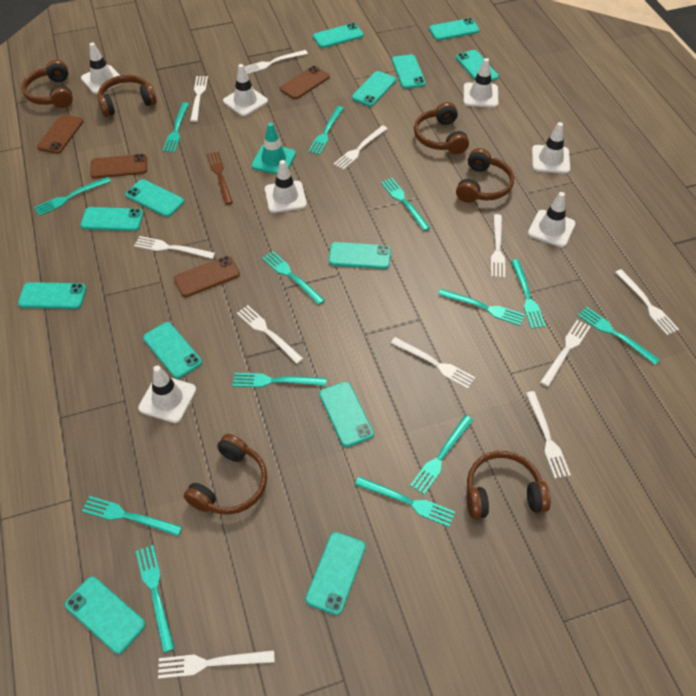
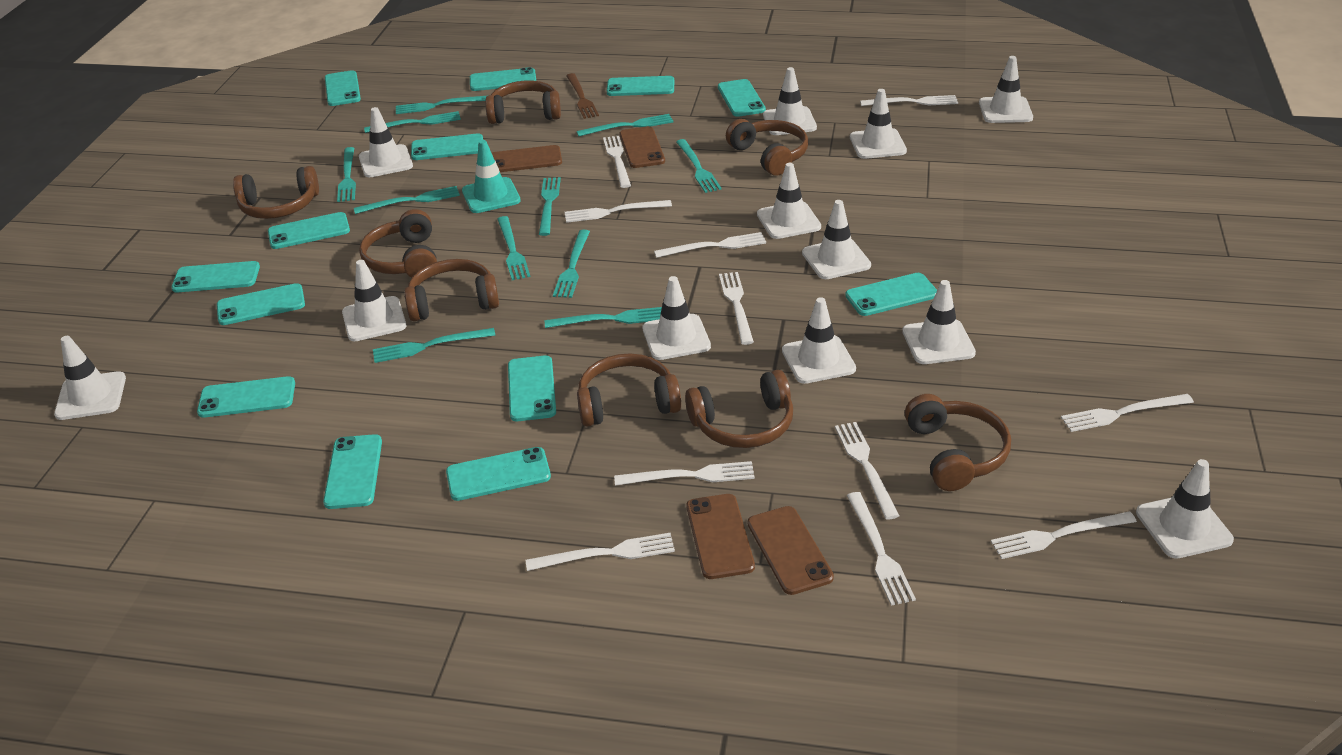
brown headphones: 6 -> 8
turquoise fork: 13 -> 11
white traffic cone: 7 -> 12

